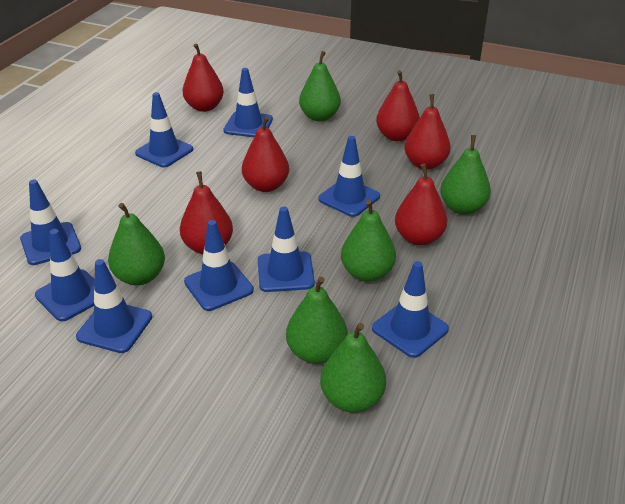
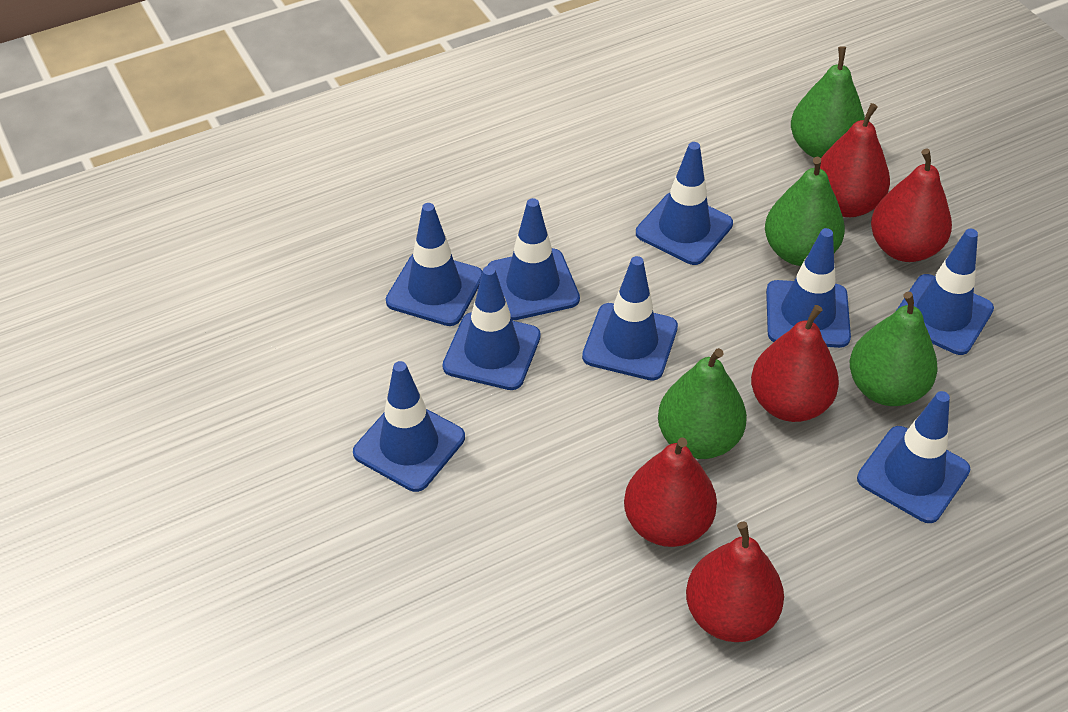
green pear: 6 -> 4
red pear: 6 -> 5

